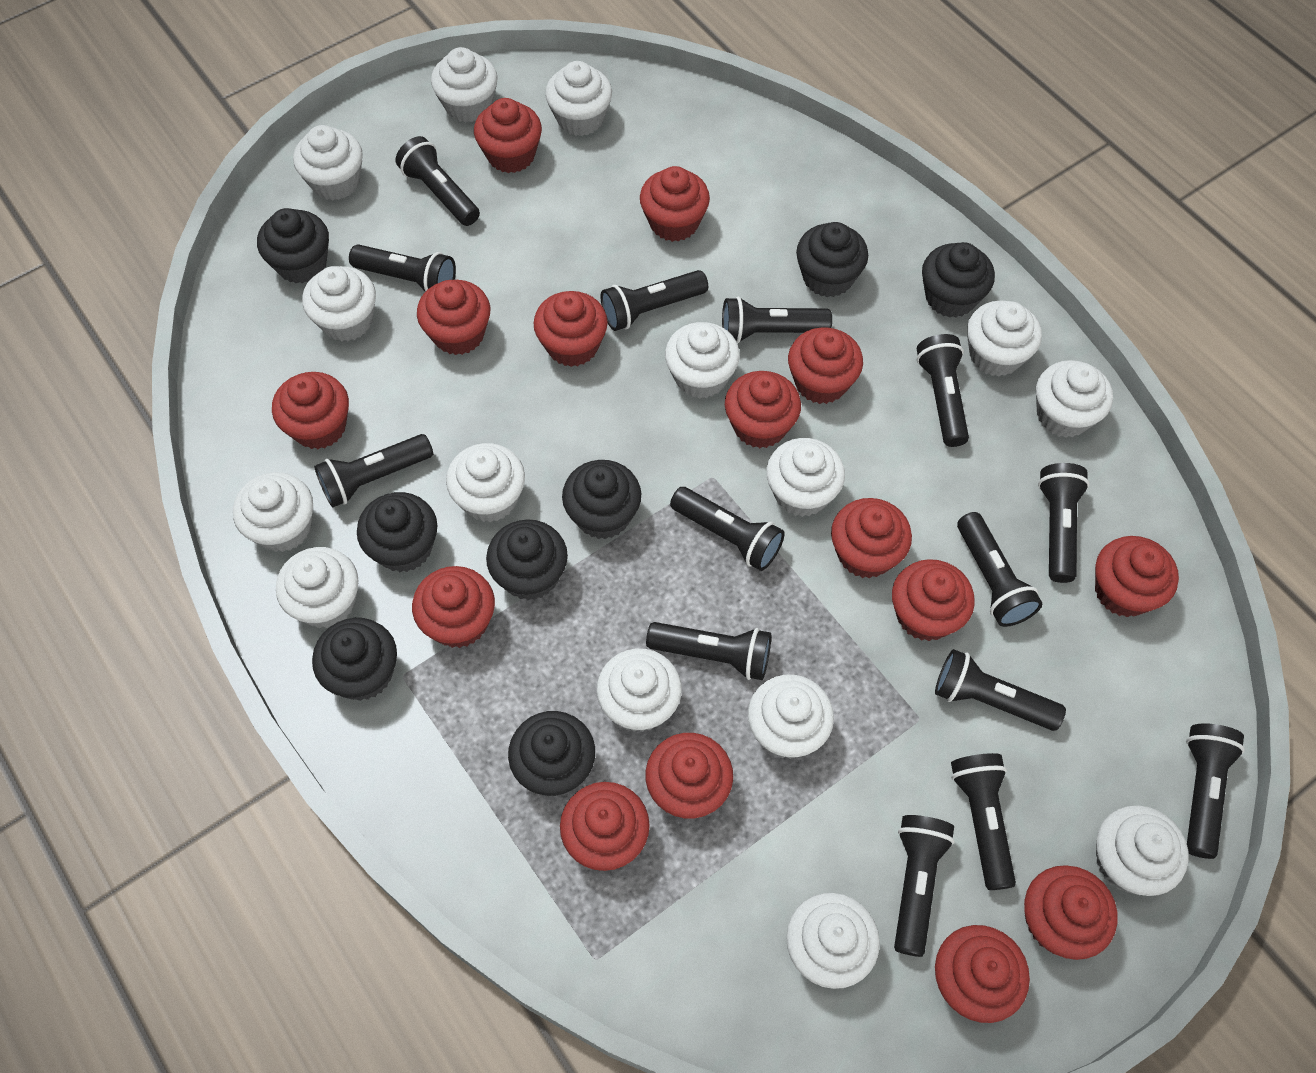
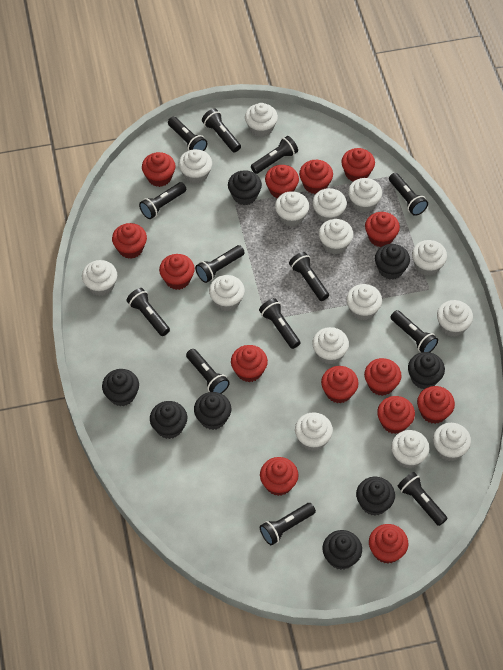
black flashlight: 14 -> 13
red cupcake: 15 -> 14

